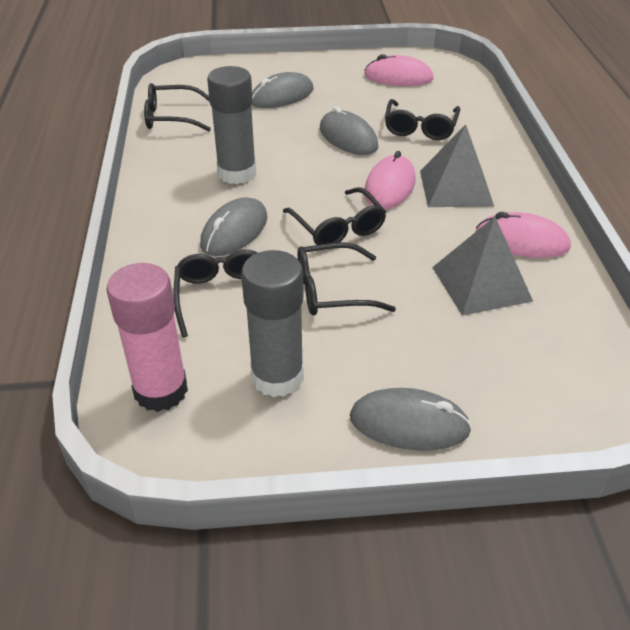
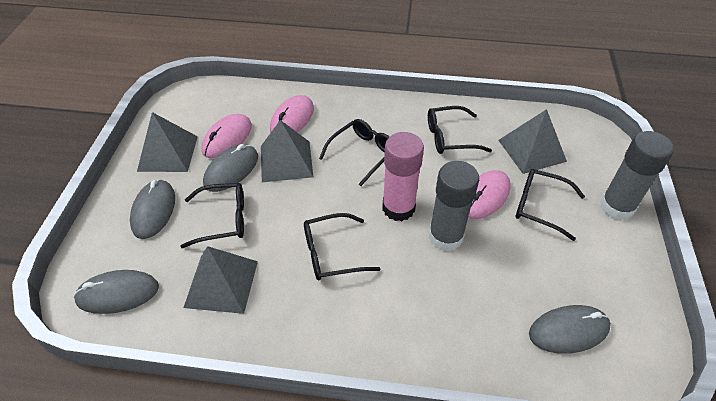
grey pyramid: 2 -> 4

